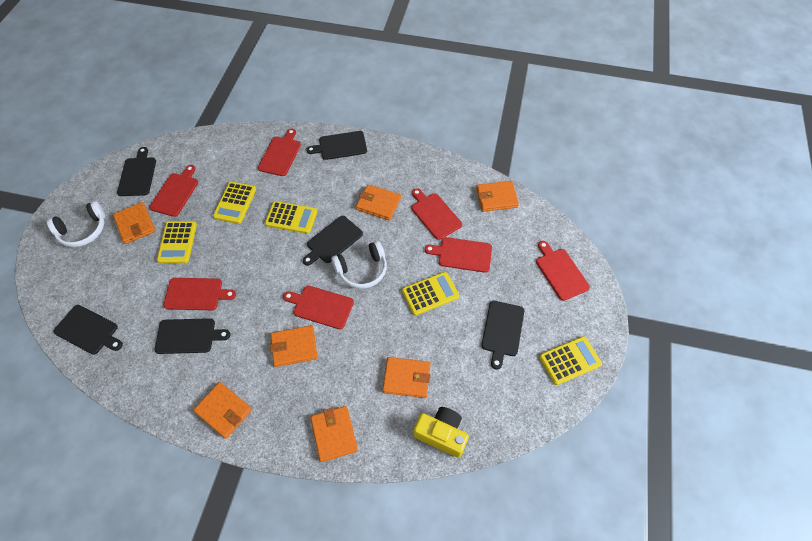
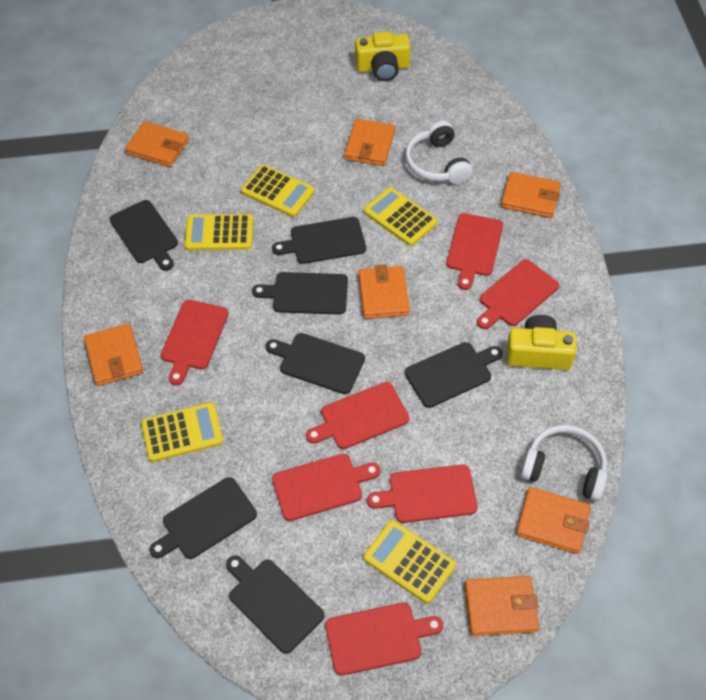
black cutting board: 6 -> 7
yellow camera: 1 -> 2

